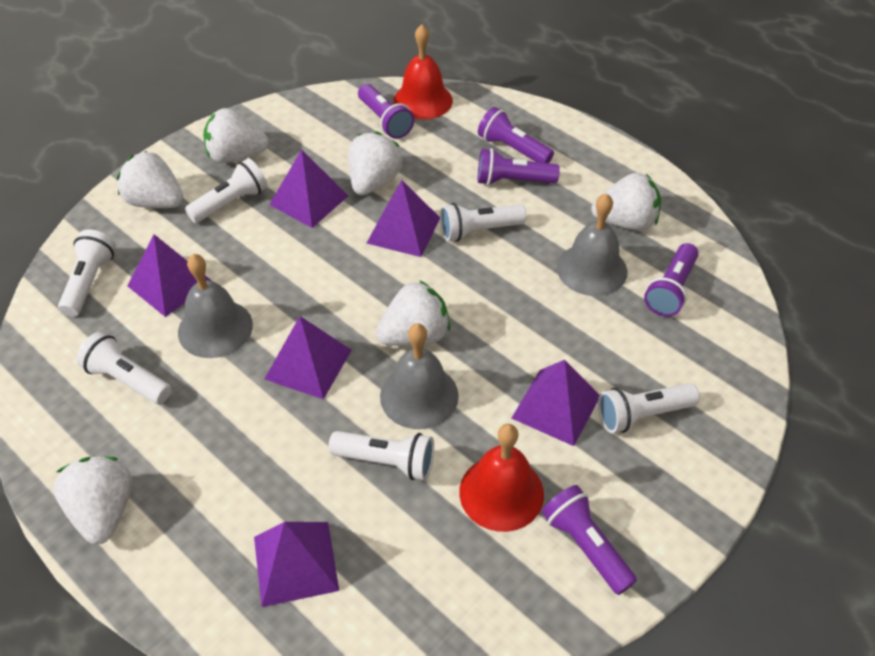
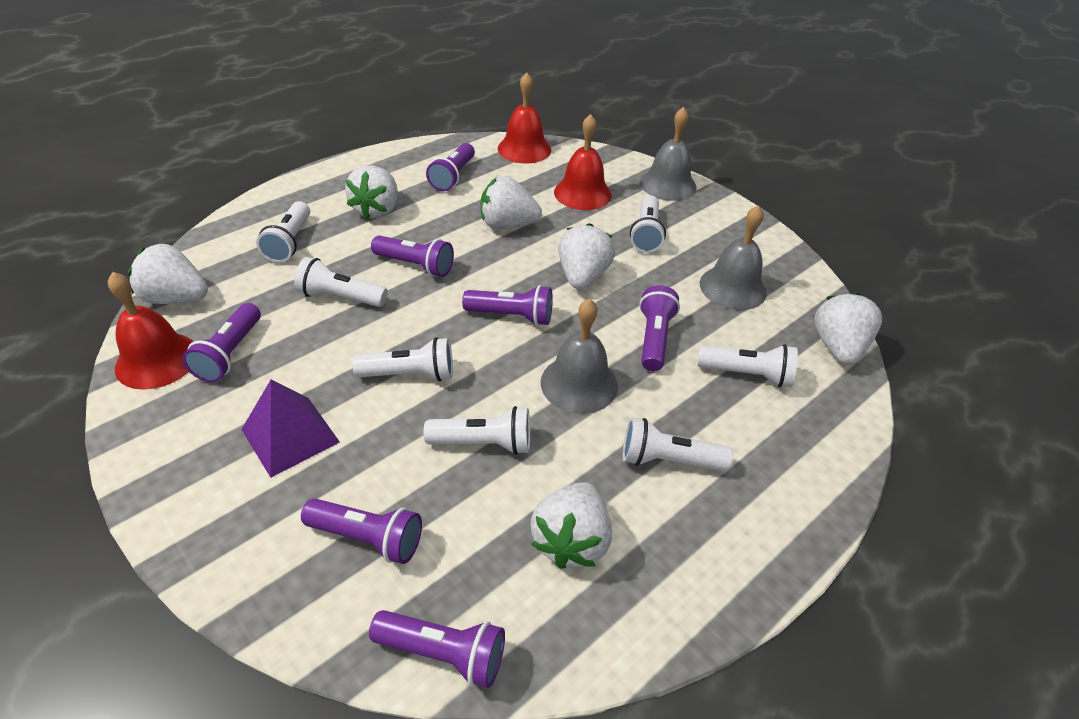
purple flashlight: 5 -> 7
purple pyramid: 6 -> 1
red bell: 2 -> 3
white flashlight: 6 -> 7

